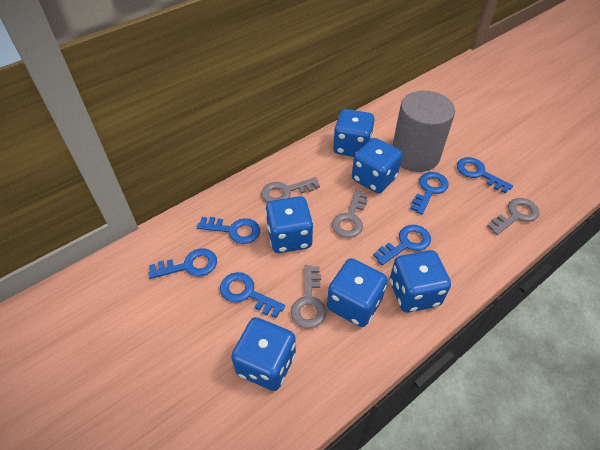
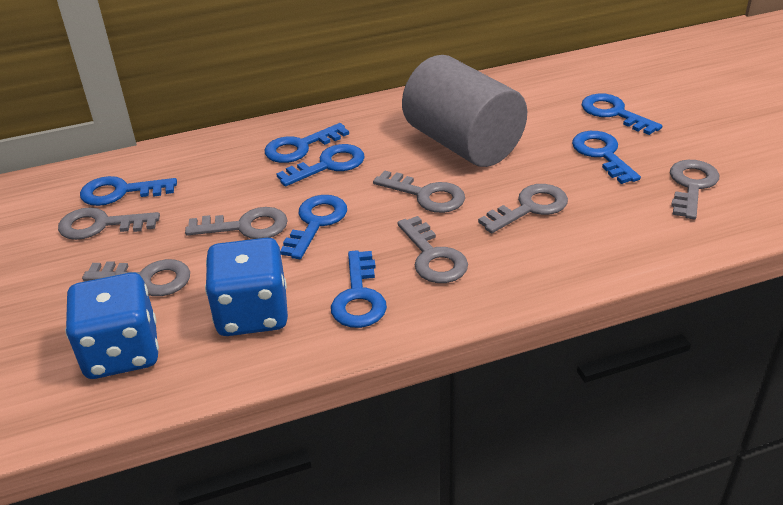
blue dice: 6 -> 2
blue key: 6 -> 7
grey key: 4 -> 7

